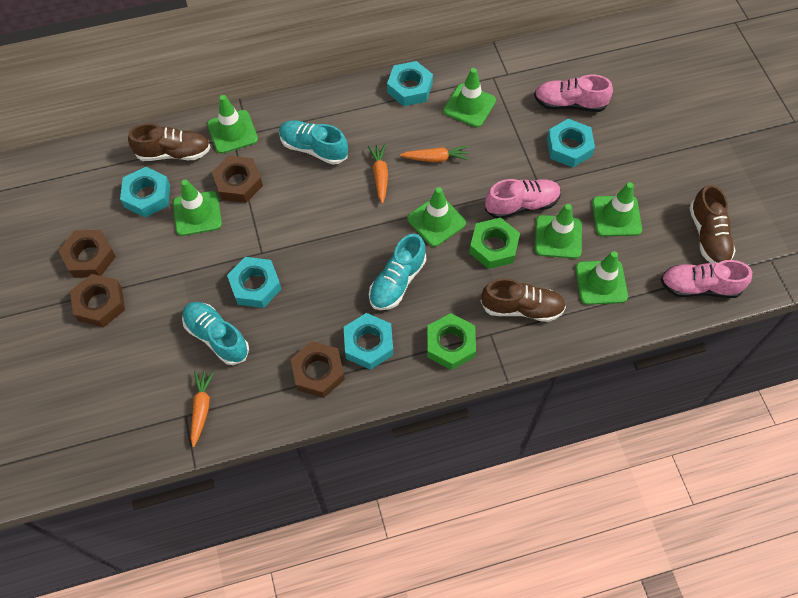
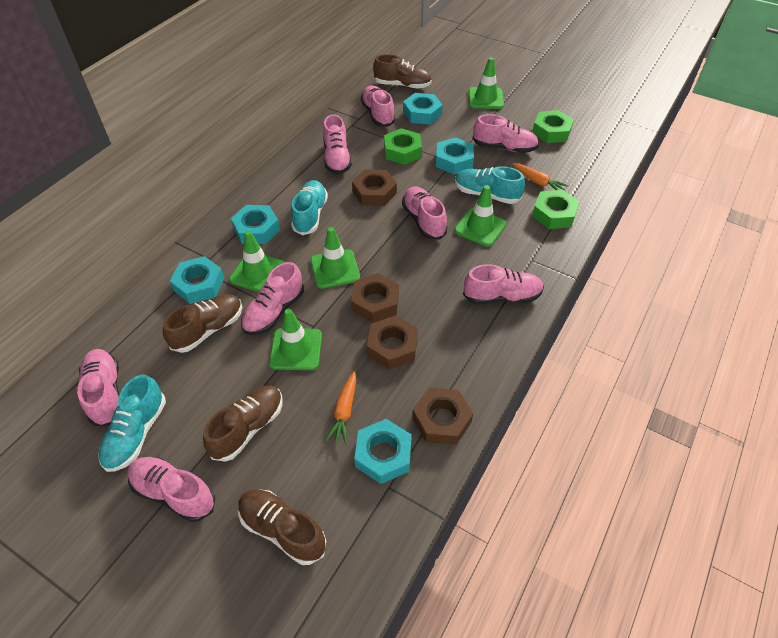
brown shoe: 3 -> 4
green nut: 2 -> 3
green traffic cone: 7 -> 5
orange carrot: 3 -> 2
pink shoe: 3 -> 8

